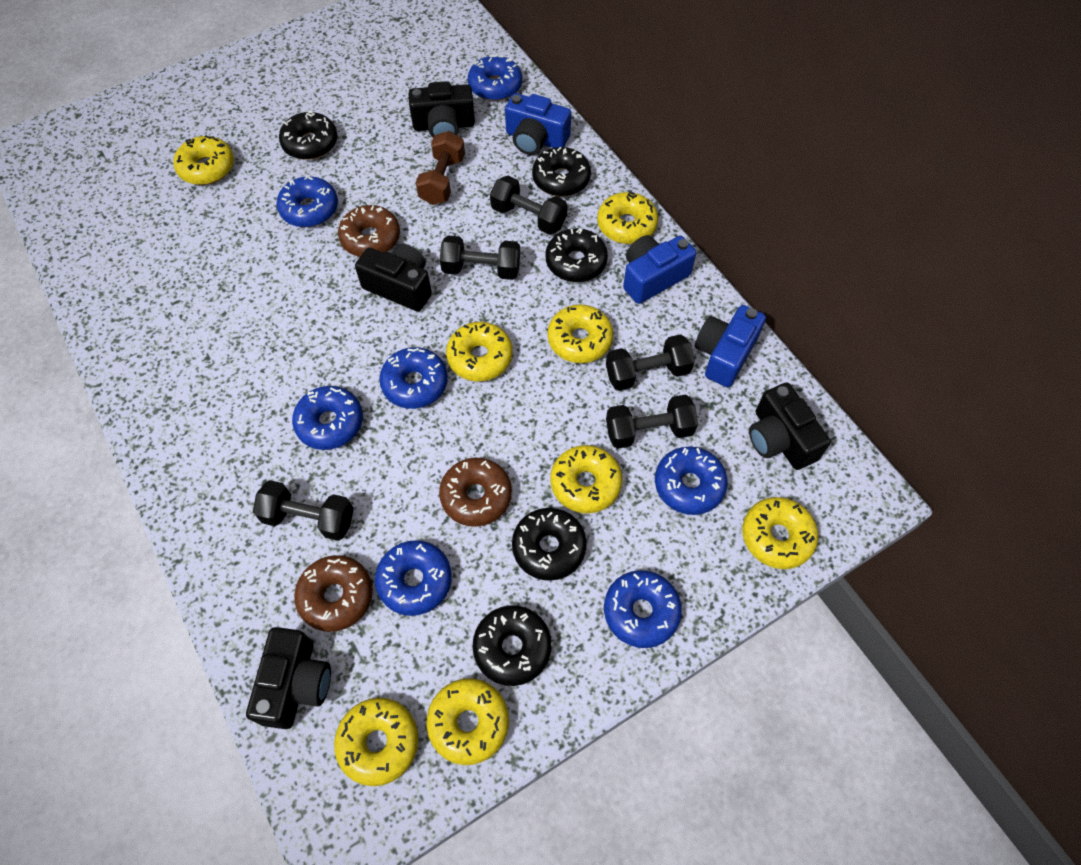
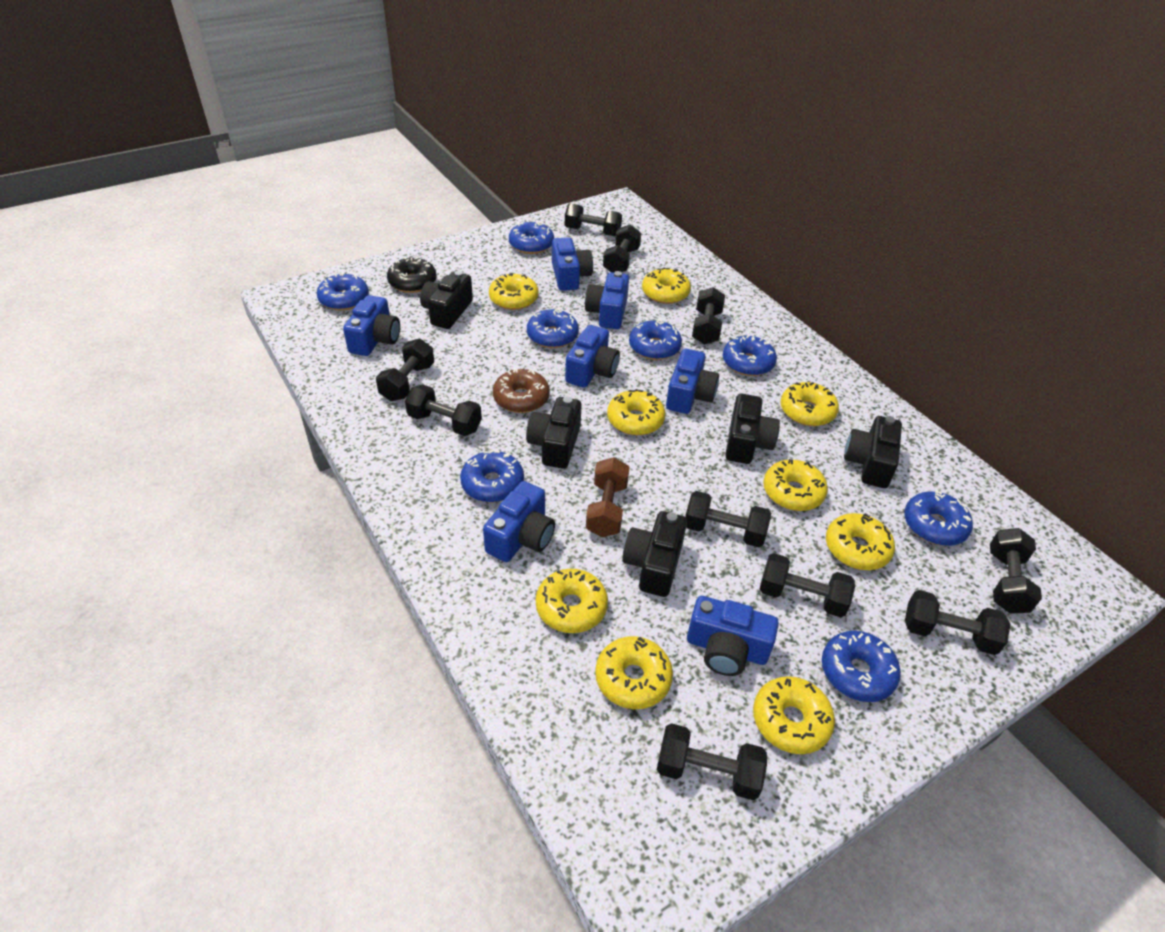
black camera: 4 -> 5
black donut: 5 -> 1
black dumbbell: 5 -> 10
blue camera: 3 -> 7
blue donut: 7 -> 8
brown donut: 3 -> 1
yellow donut: 8 -> 9

